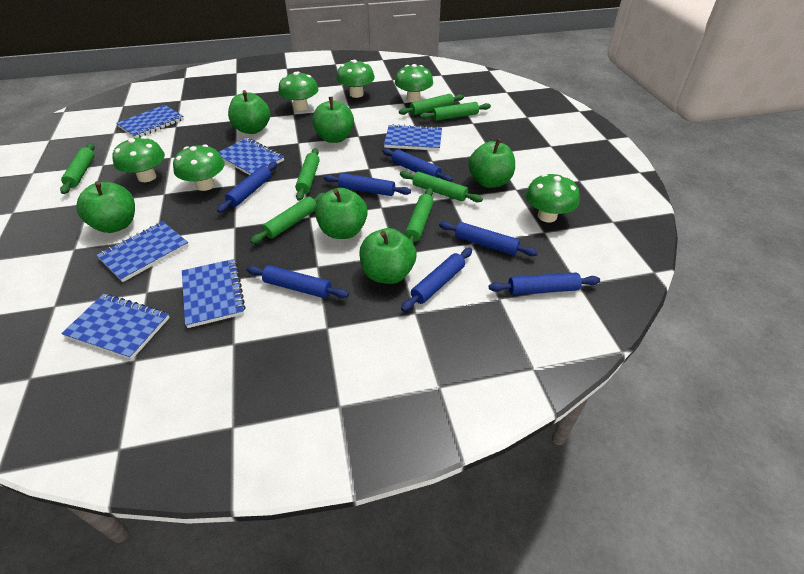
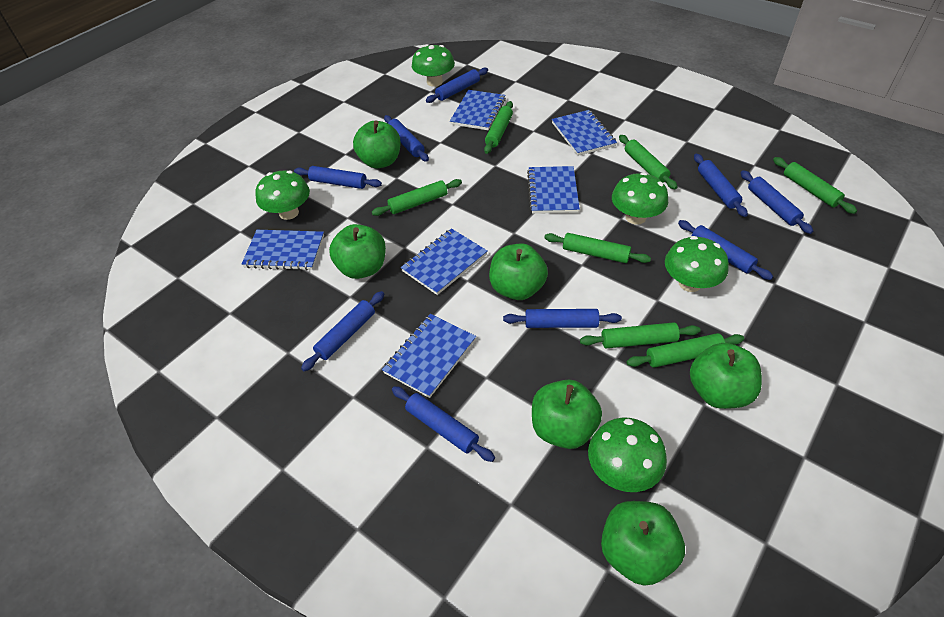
blue rolling pin: 7 -> 9
green mushroom: 6 -> 5

